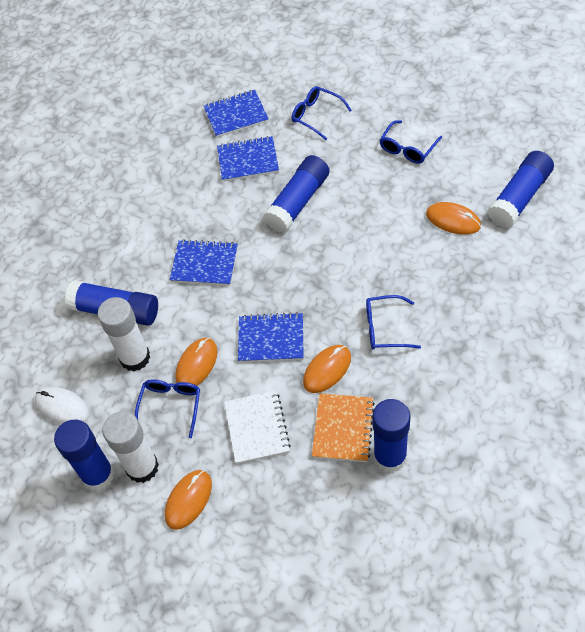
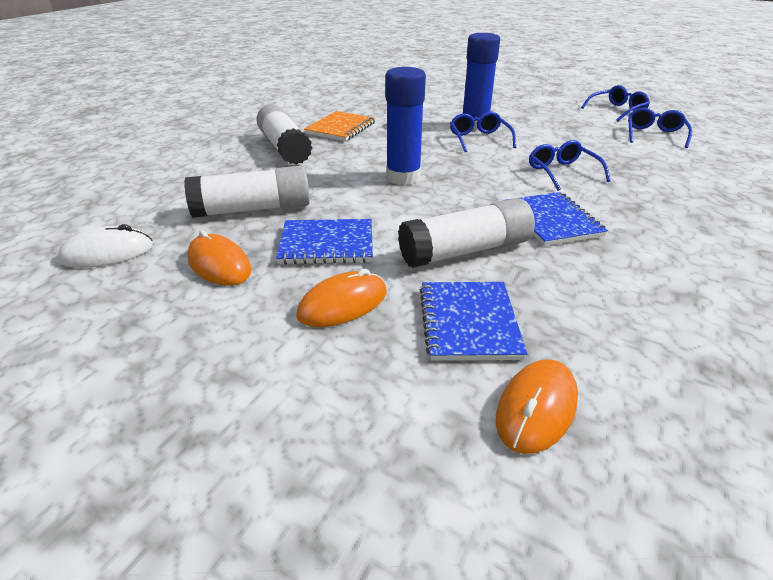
blue glue stick: 5 -> 2
blue notebook: 4 -> 3
orange mouse: 4 -> 3
white glue stick: 2 -> 3
white notebook: 1 -> 0

